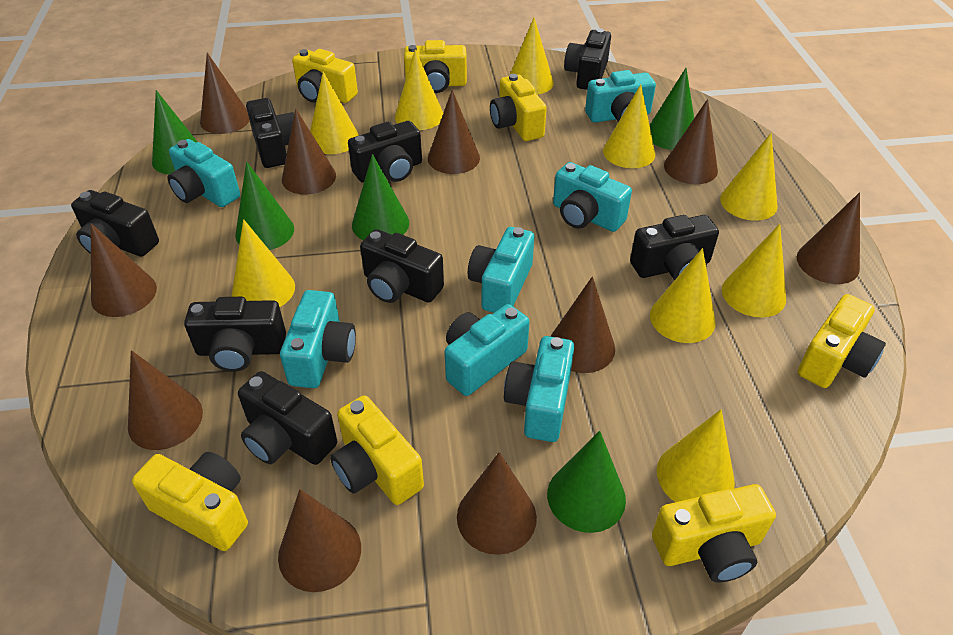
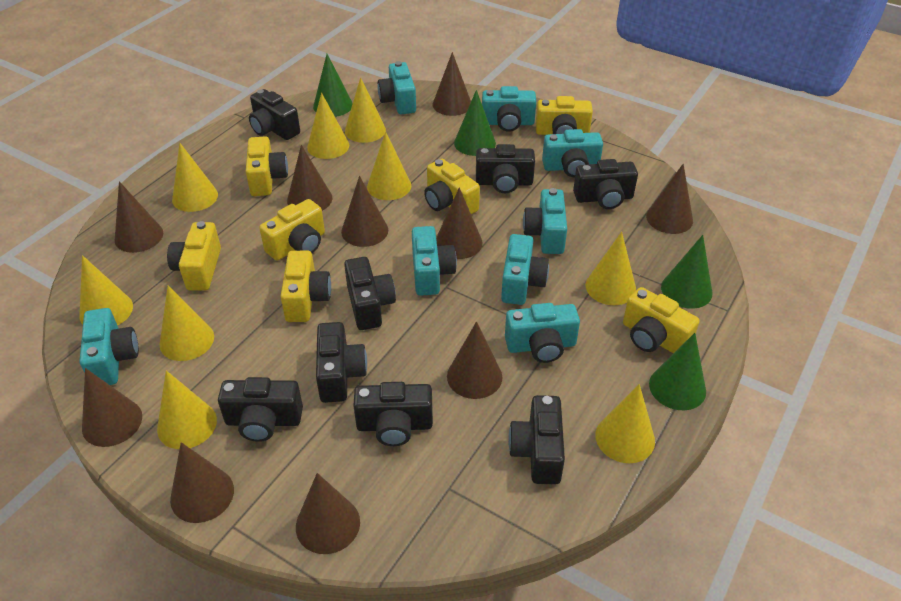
green cone: 5 -> 4
turquoise camera: 7 -> 8

